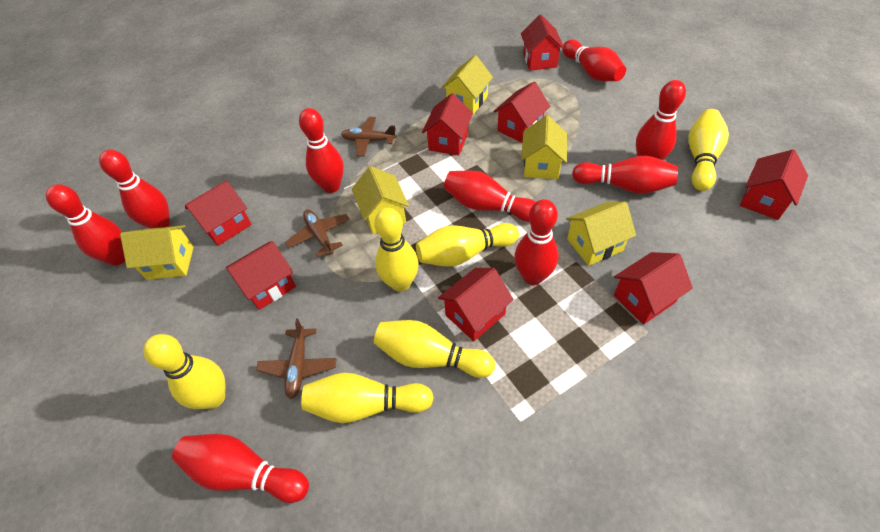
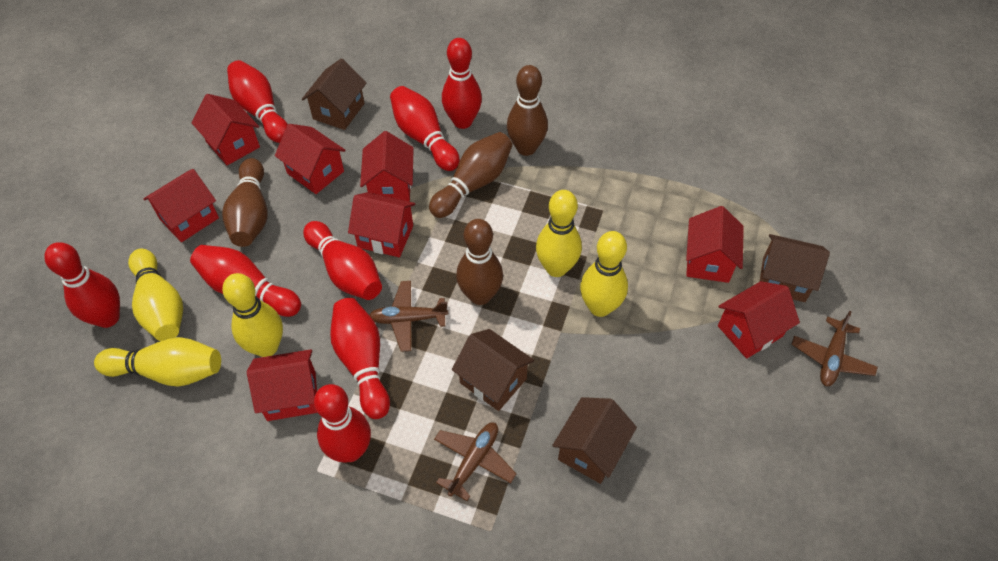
brown bowling pin: 0 -> 4
brown house: 0 -> 4
red bowling pin: 9 -> 8
yellow bowling pin: 6 -> 5
yellow house: 5 -> 0

